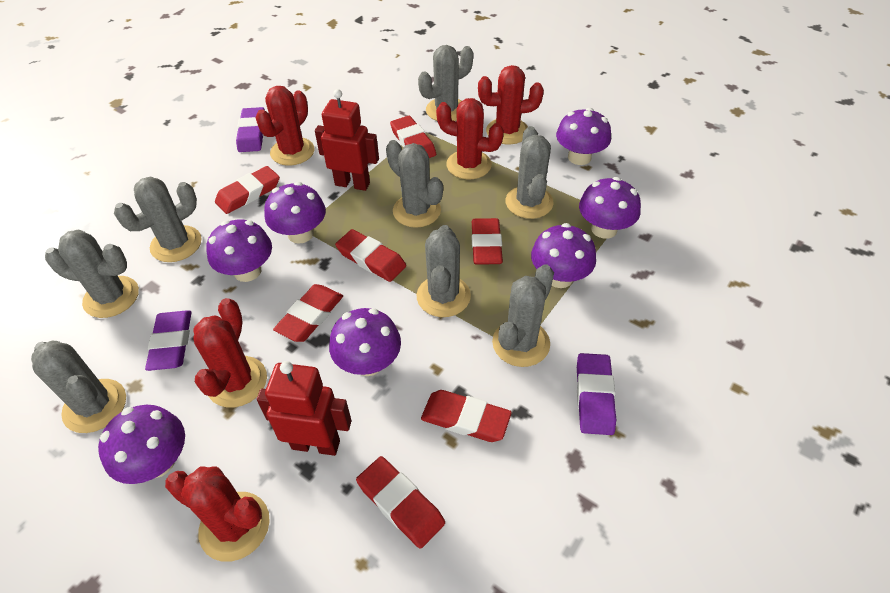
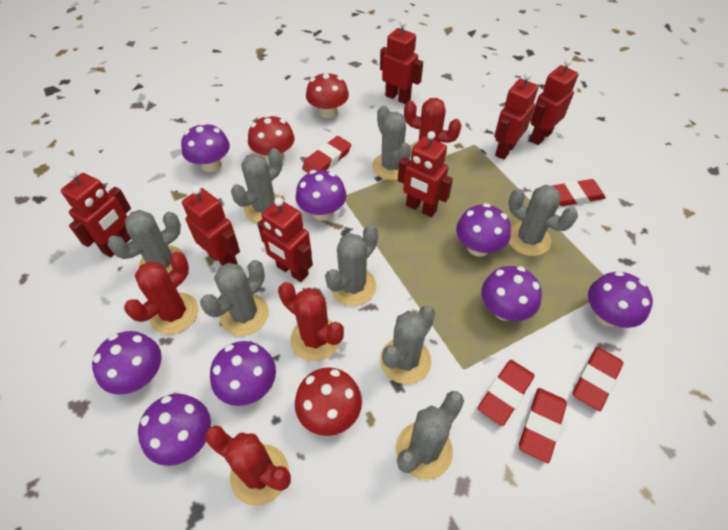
purple eraser: 3 -> 0
purple mushroom: 7 -> 8
red cactus: 5 -> 4
red eraser: 7 -> 5
red mushroom: 0 -> 3
red robot: 2 -> 7

